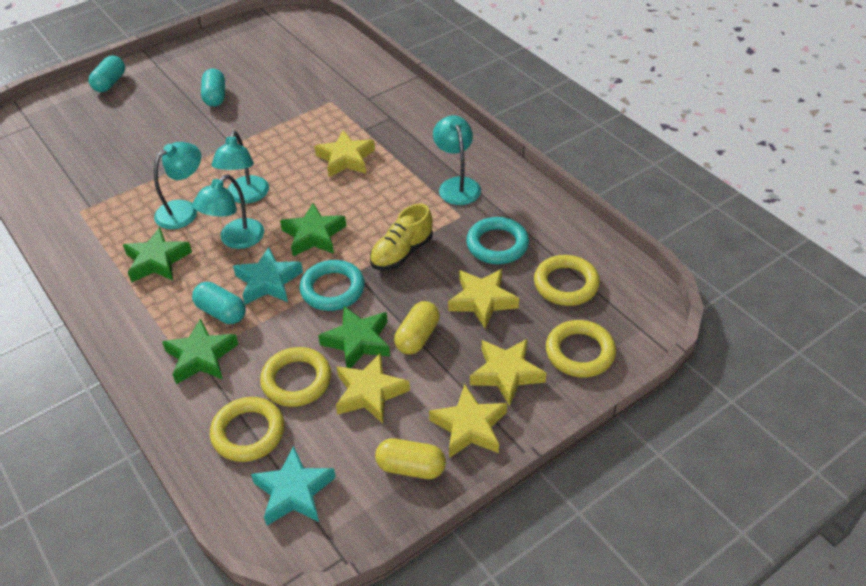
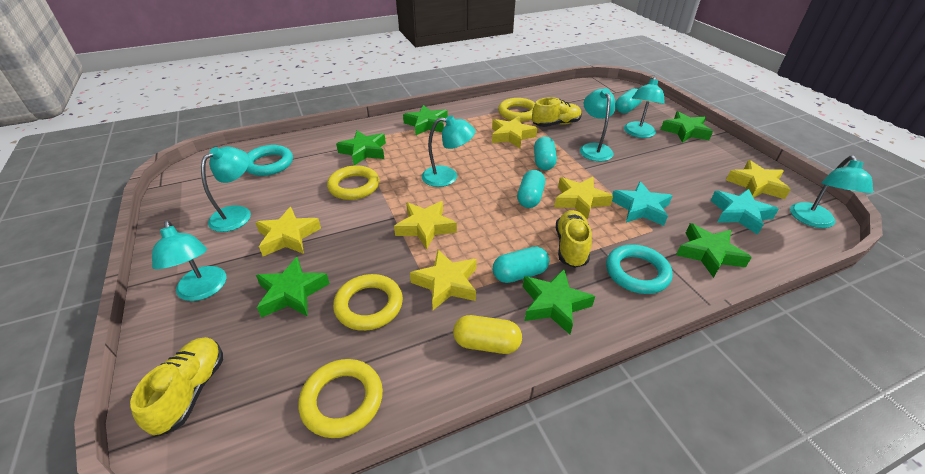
green star: 4 -> 6
turquoise capsule: 3 -> 4
turquoise lamp: 4 -> 6
yellow capsule: 2 -> 1
yellow shoe: 1 -> 3
yellow star: 5 -> 6

